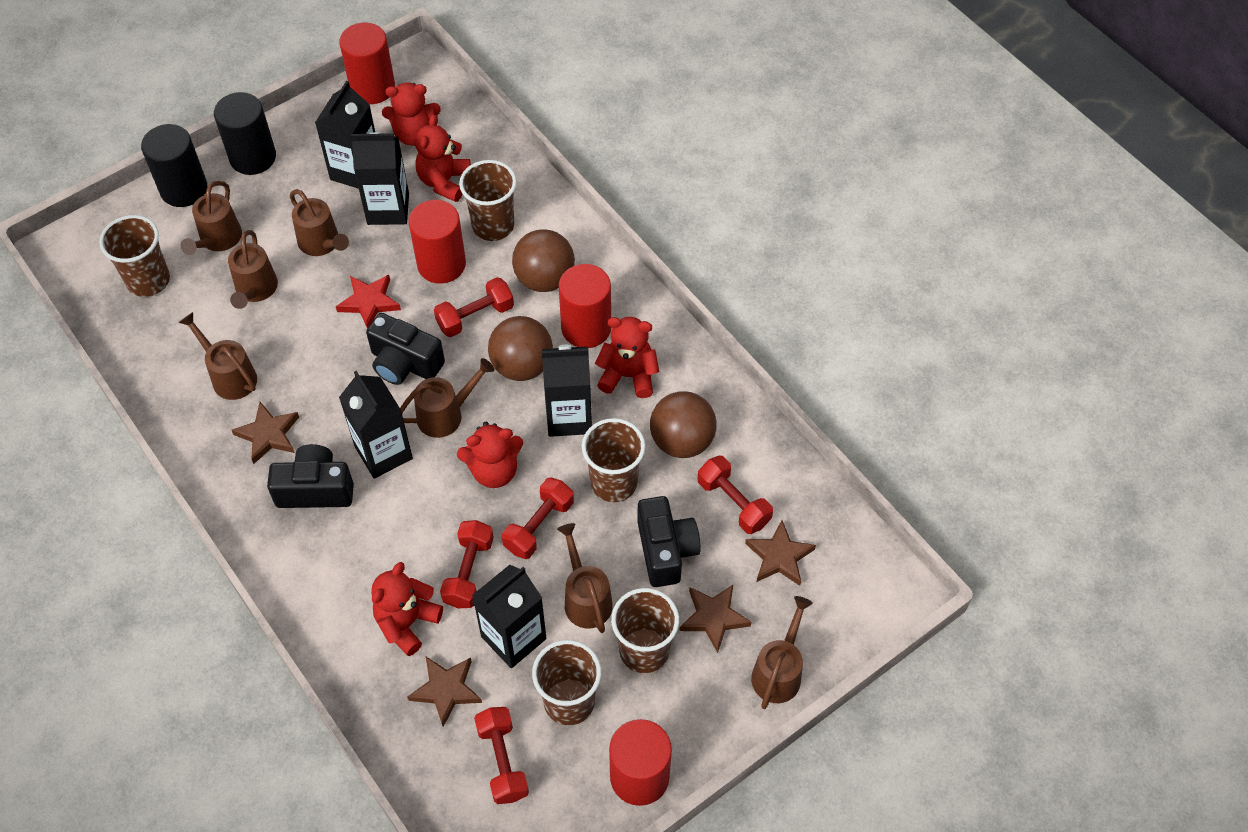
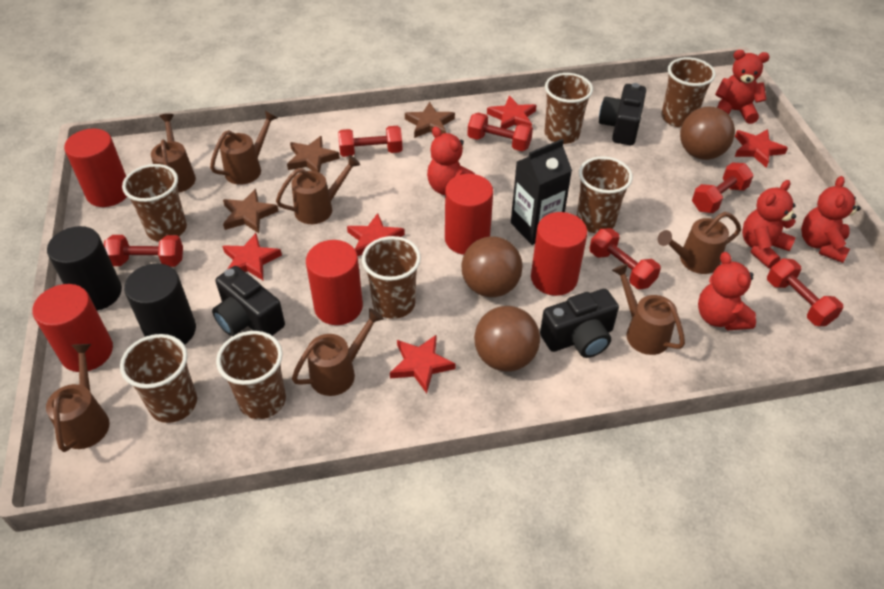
black carton: 5 -> 1
brown cup: 5 -> 7
brown star: 4 -> 3
red cylinder: 4 -> 5
red dumbbell: 5 -> 6
red star: 1 -> 5

